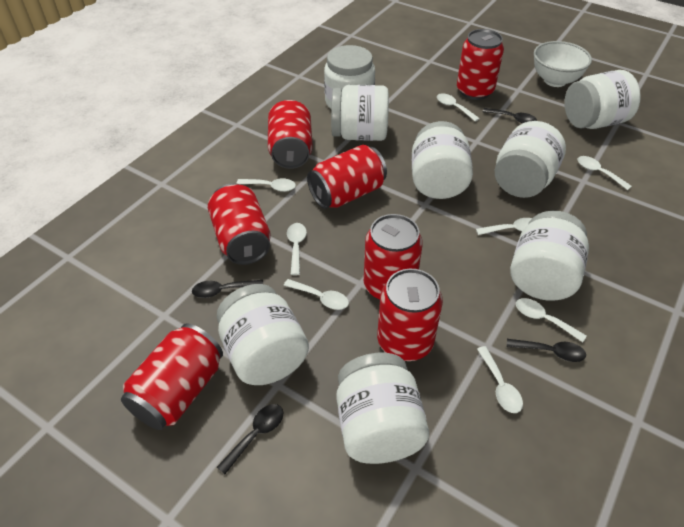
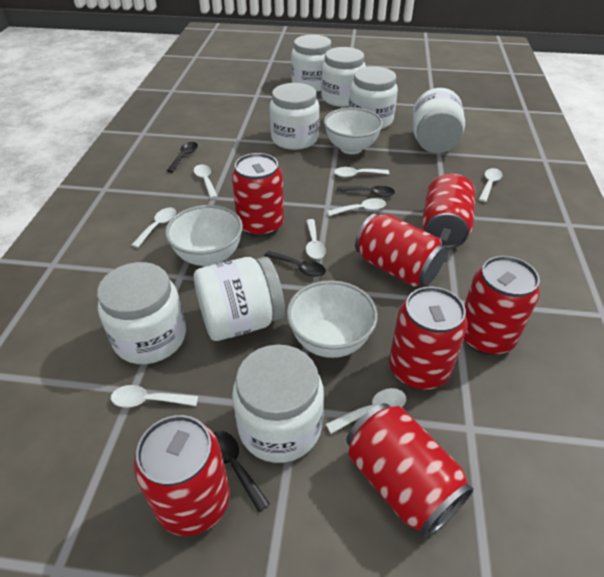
white bowl: 1 -> 3

